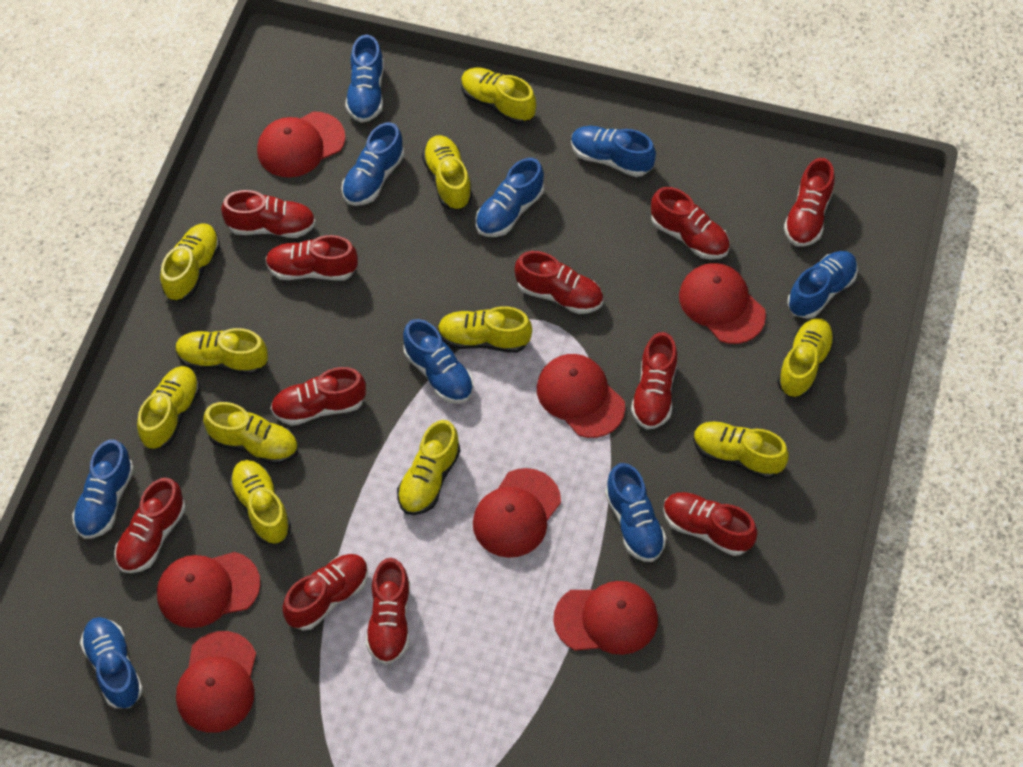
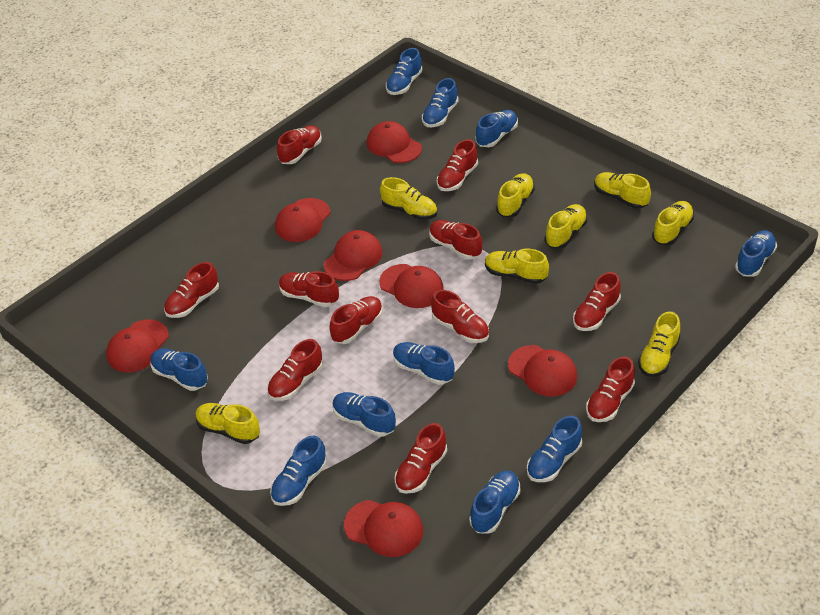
blue shoe: 9 -> 10
yellow shoe: 11 -> 8

